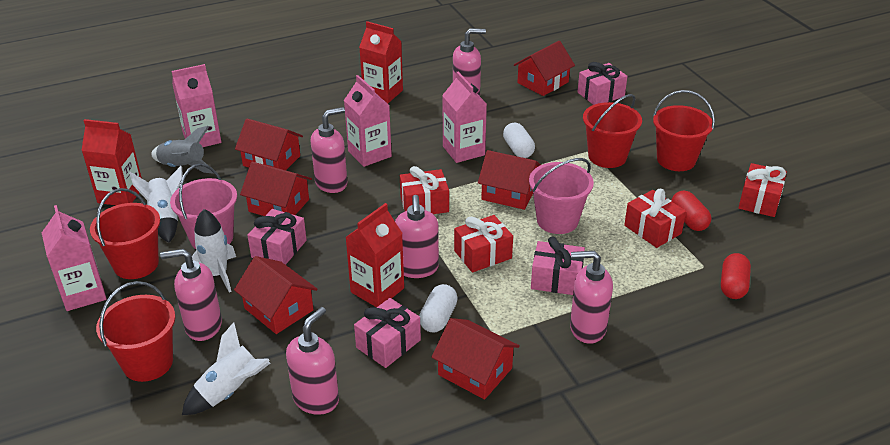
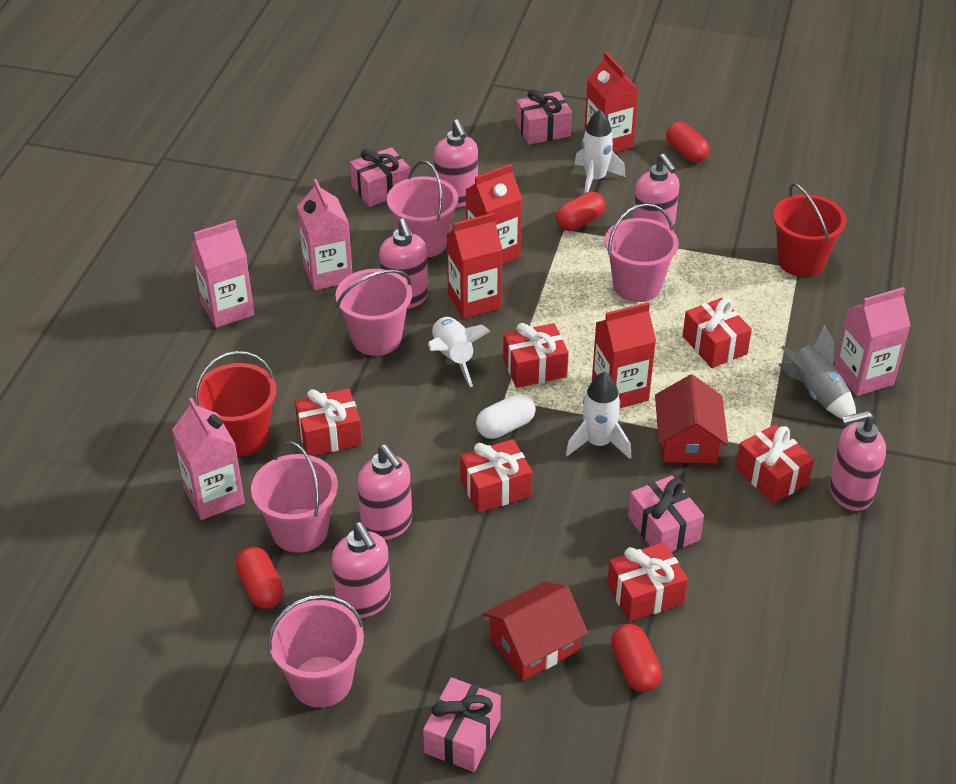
pink bucket: 2 -> 5
red bucket: 4 -> 2
red capsule: 2 -> 4
red carton: 3 -> 4
red gift: 4 -> 6
red house: 6 -> 2
white capsule: 2 -> 1

